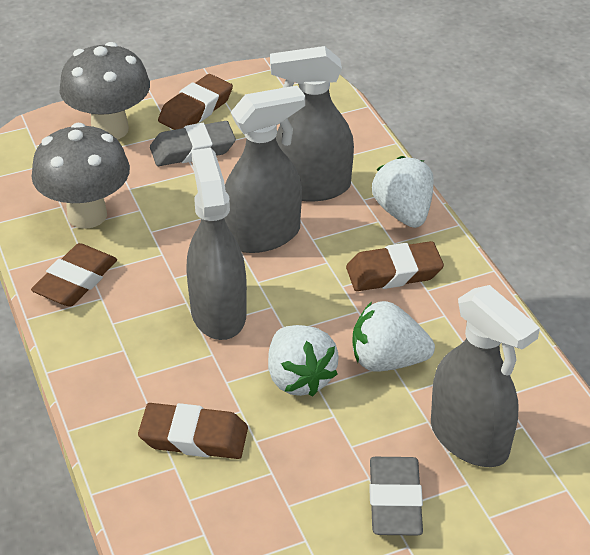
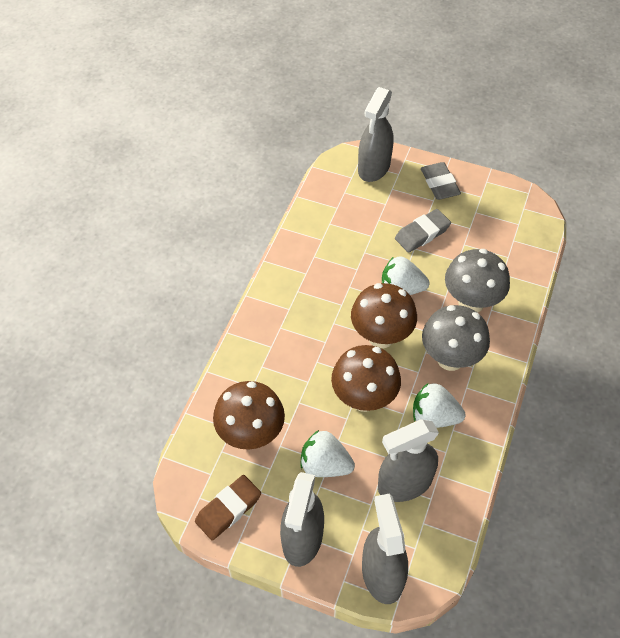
brown eraser: 4 -> 1
brown mushroom: 0 -> 3

